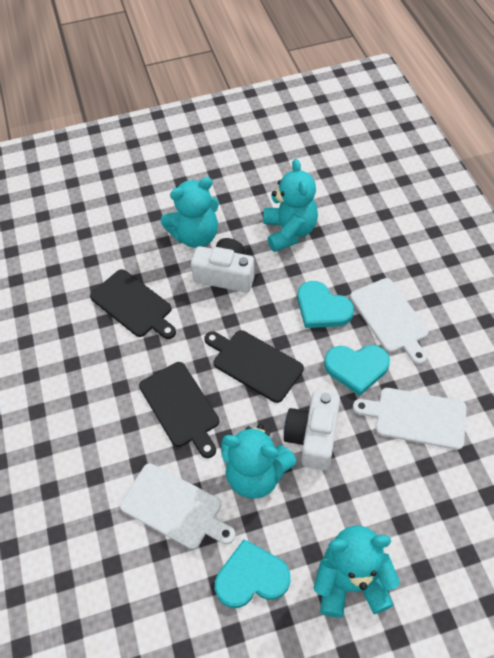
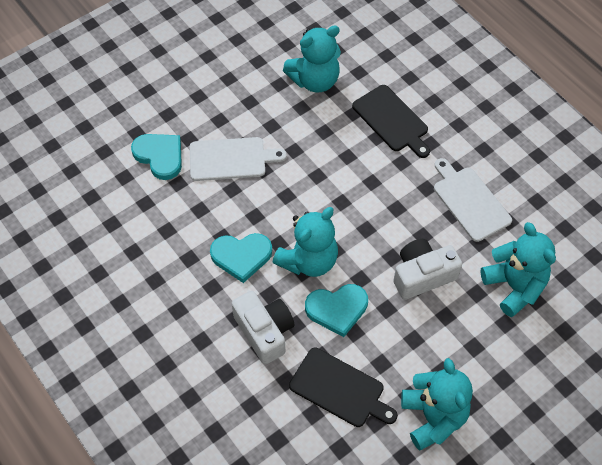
black cutting board: 3 -> 2
white cutting board: 3 -> 2

